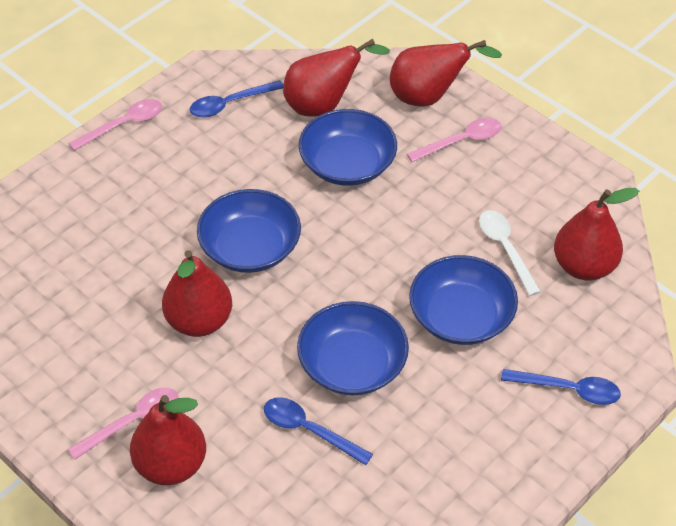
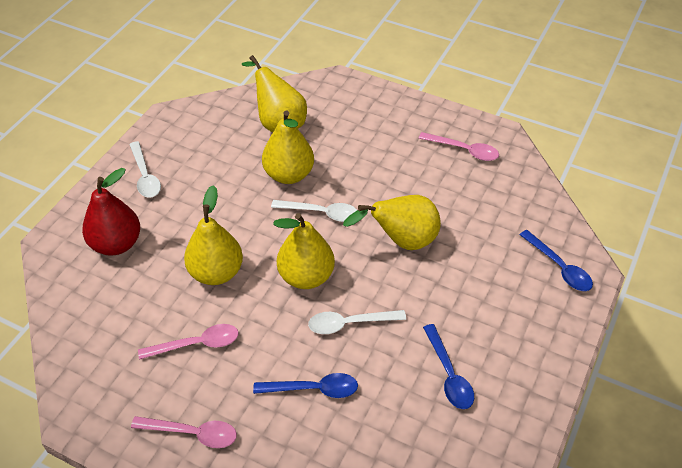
blue bowl: 4 -> 0
red pear: 5 -> 1
white spoon: 1 -> 3
yellow pear: 0 -> 5

